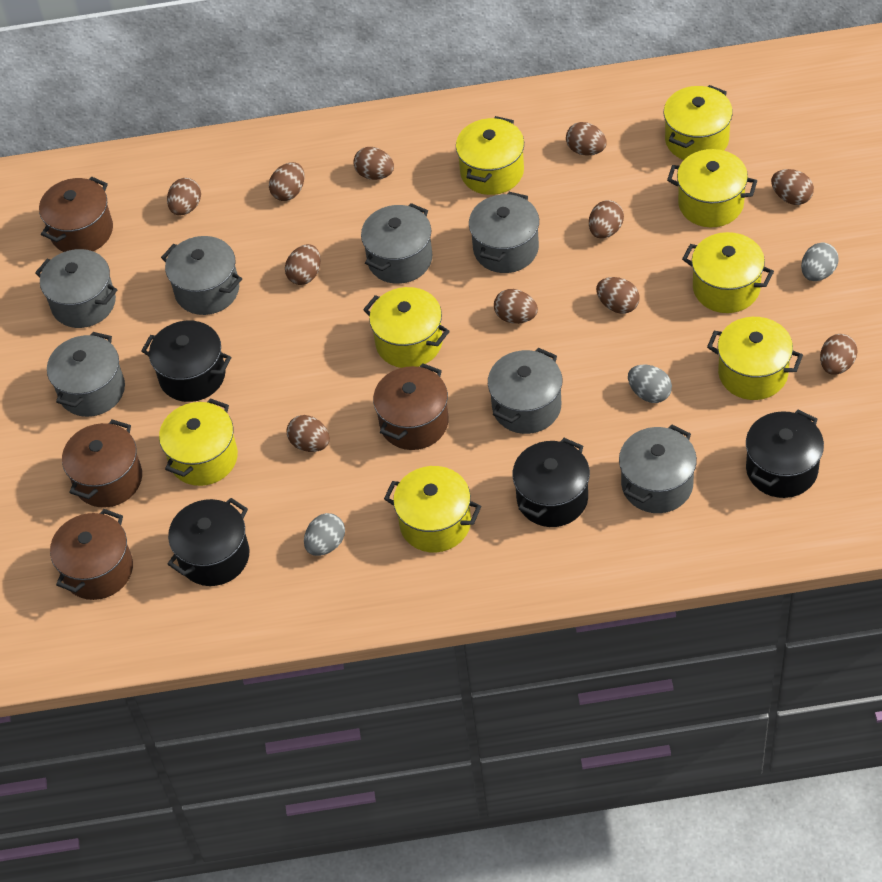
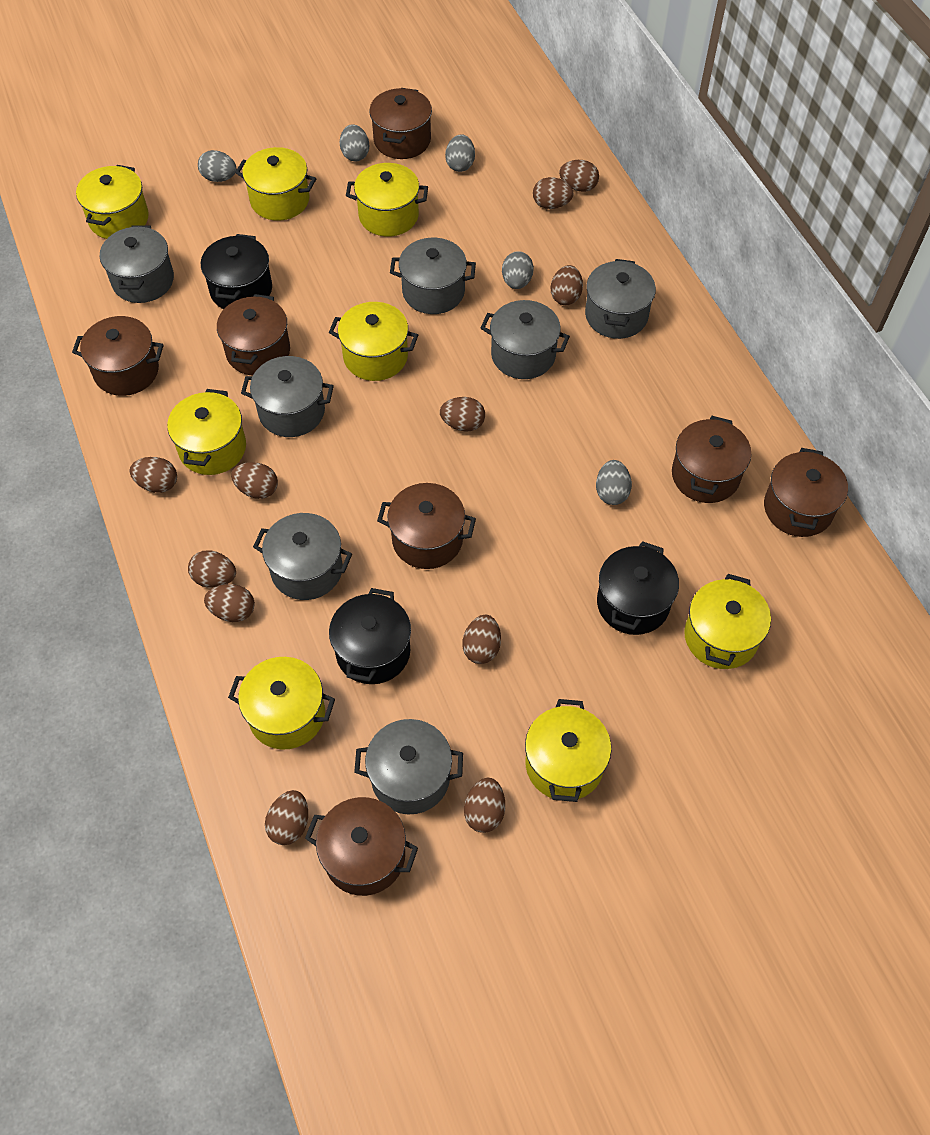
black pot: 4 -> 3
brown pot: 4 -> 7
grey egg: 3 -> 5

